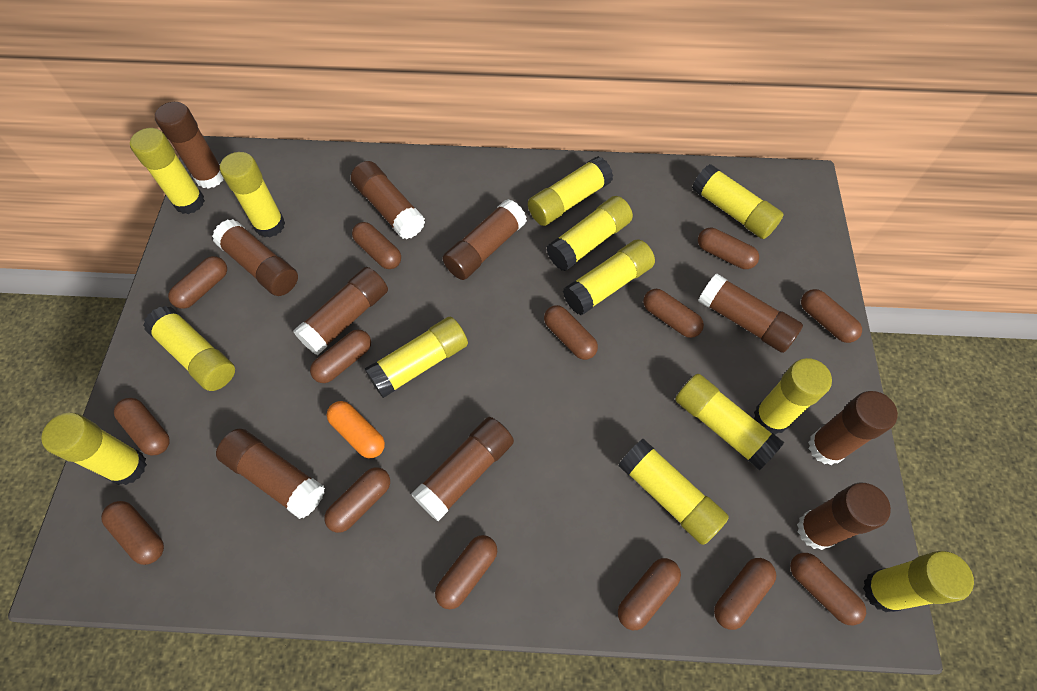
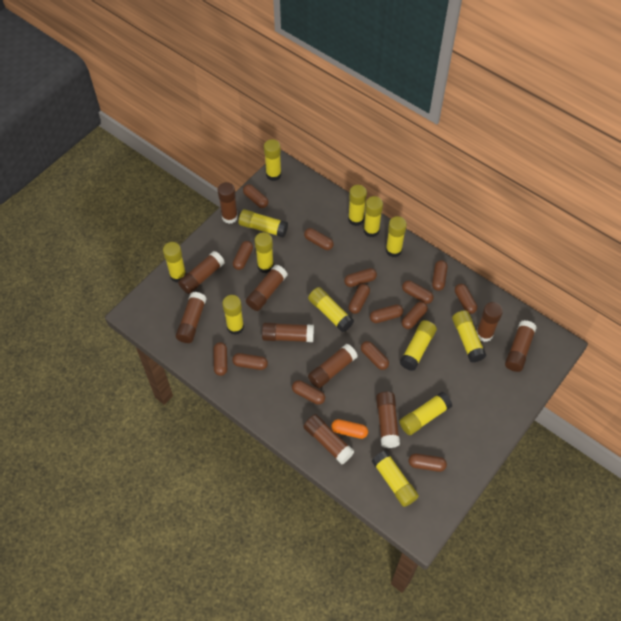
brown capsule: 14 -> 15

